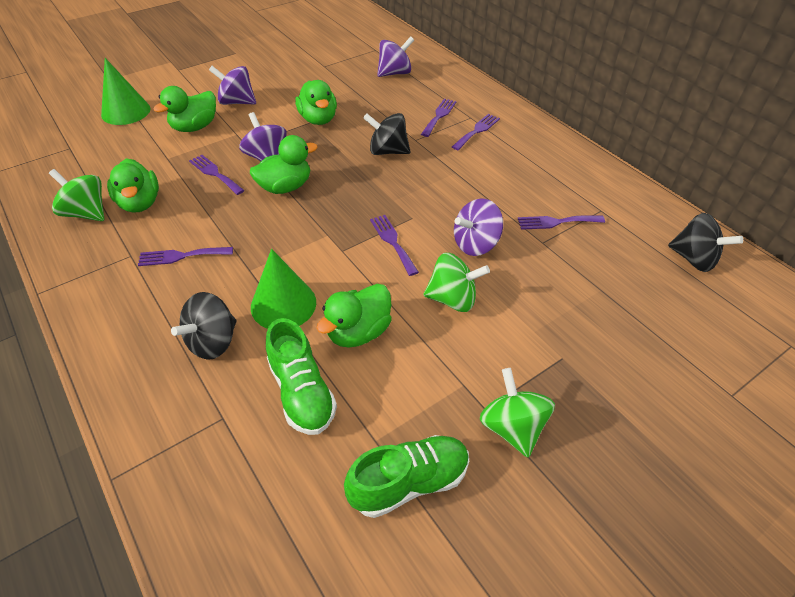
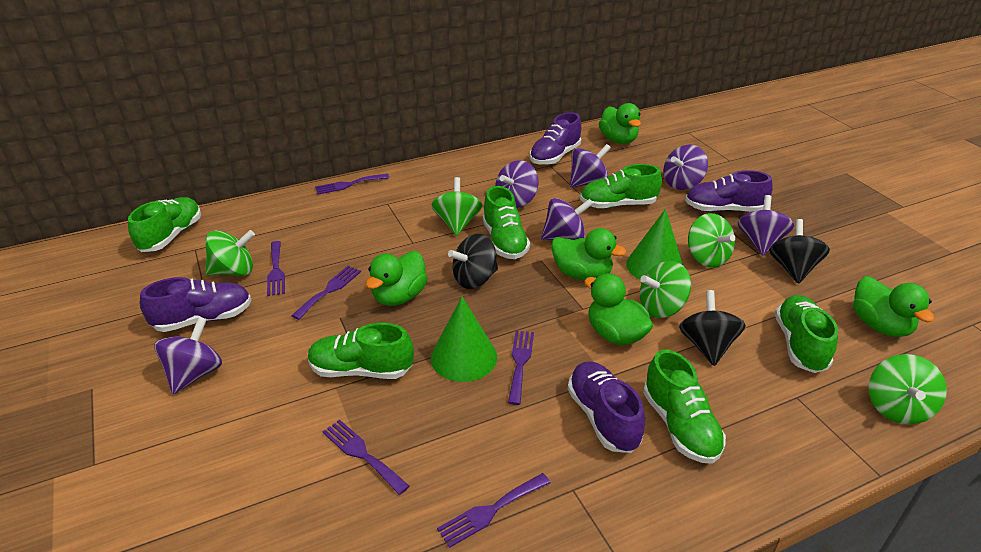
green shoe: 2 -> 6
green spinning top: 3 -> 5
purple shoe: 0 -> 4
purple spinning top: 4 -> 6

